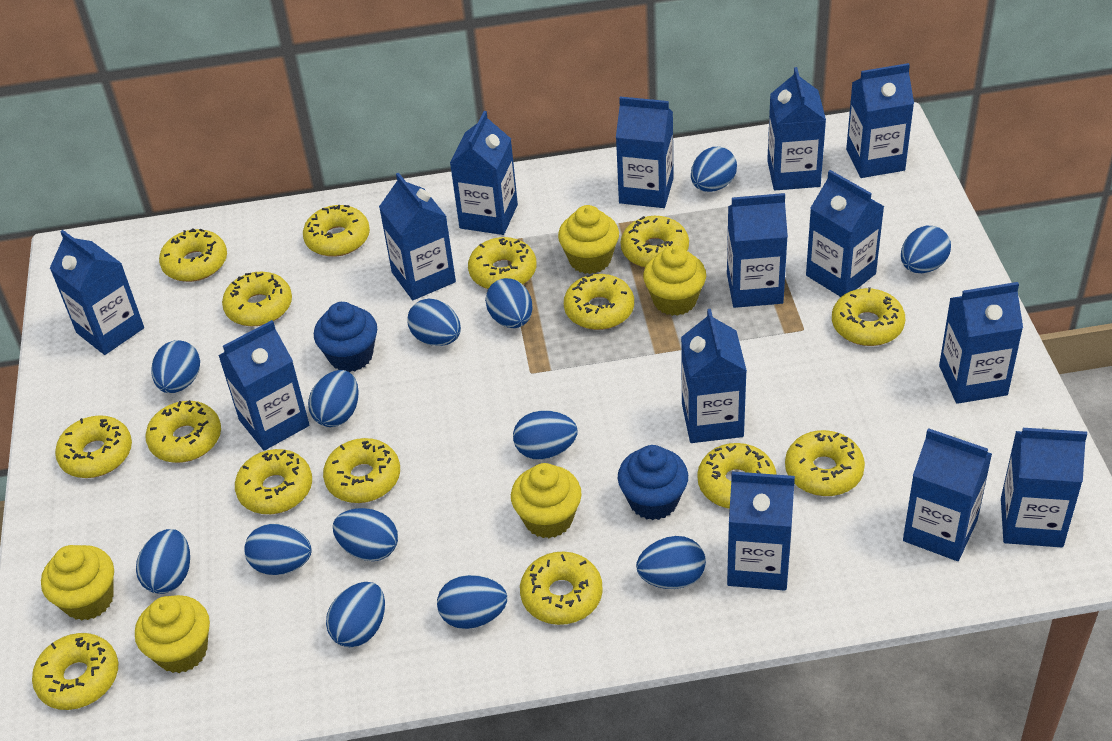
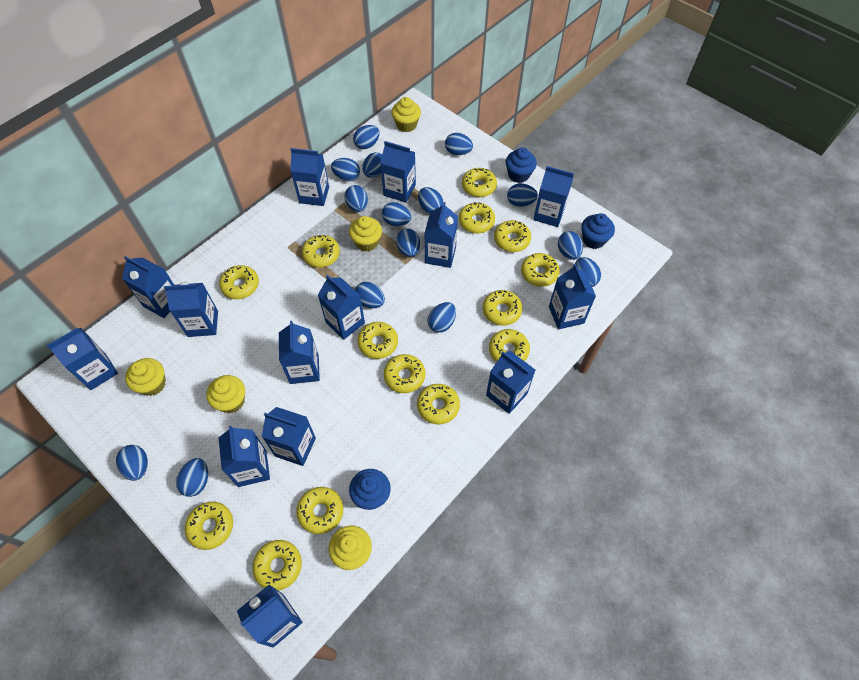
blue cupcake: 2 -> 3
blue egg: 13 -> 15
yellow donut: 15 -> 14

